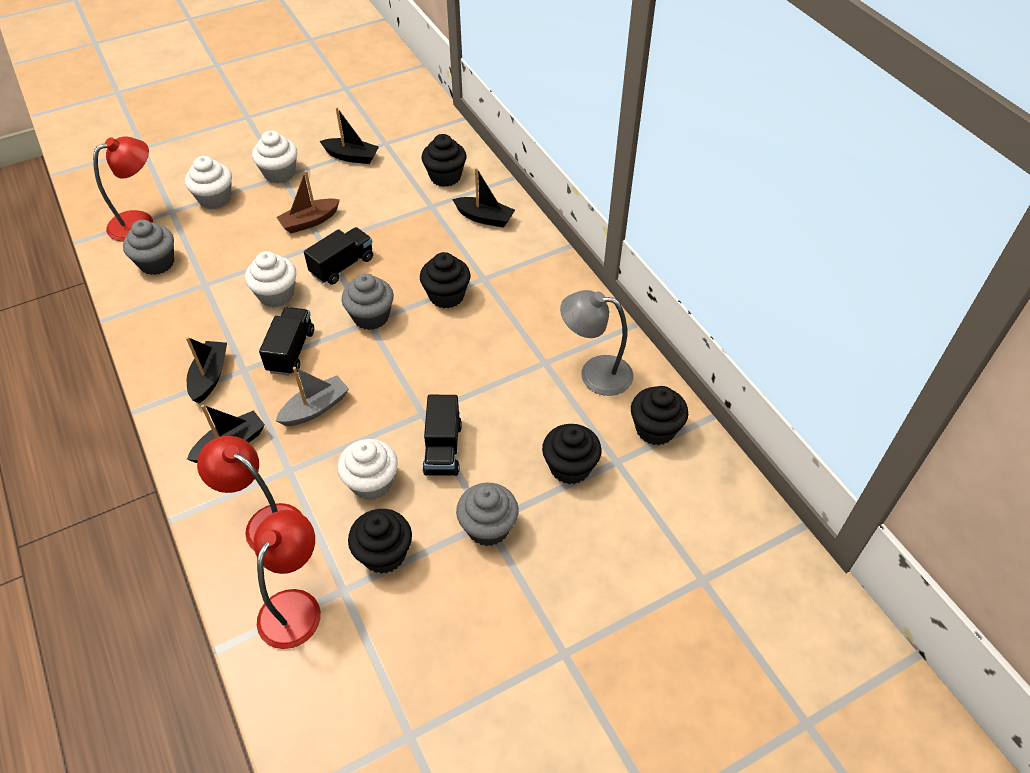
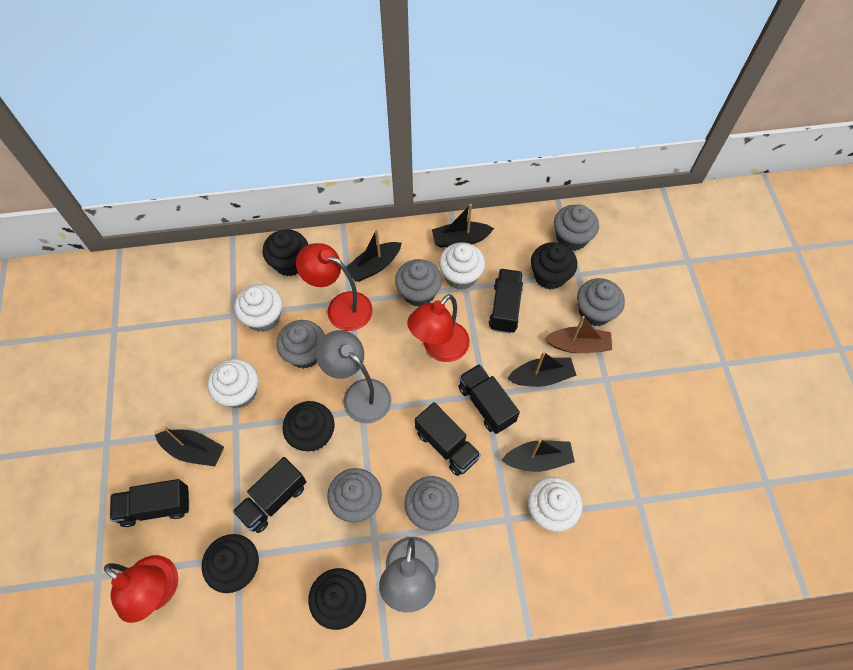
black boat: 4 -> 5
black truck: 3 -> 5
grey boat: 1 -> 0
grey cupcake: 3 -> 6
grey lamp: 1 -> 2

